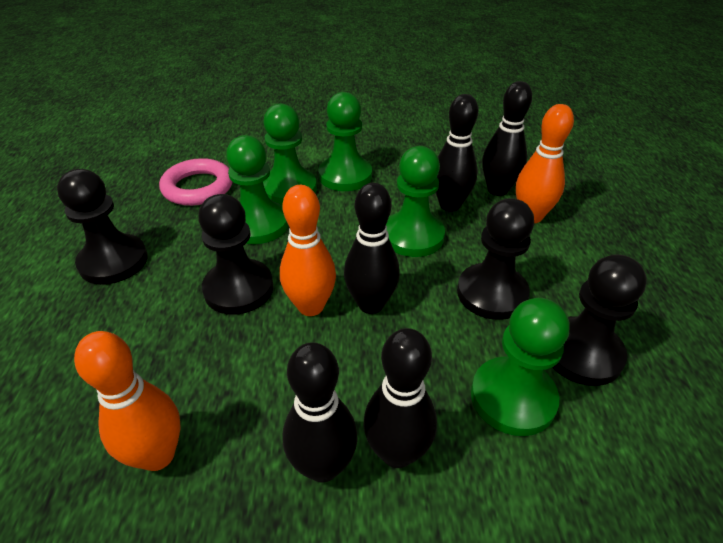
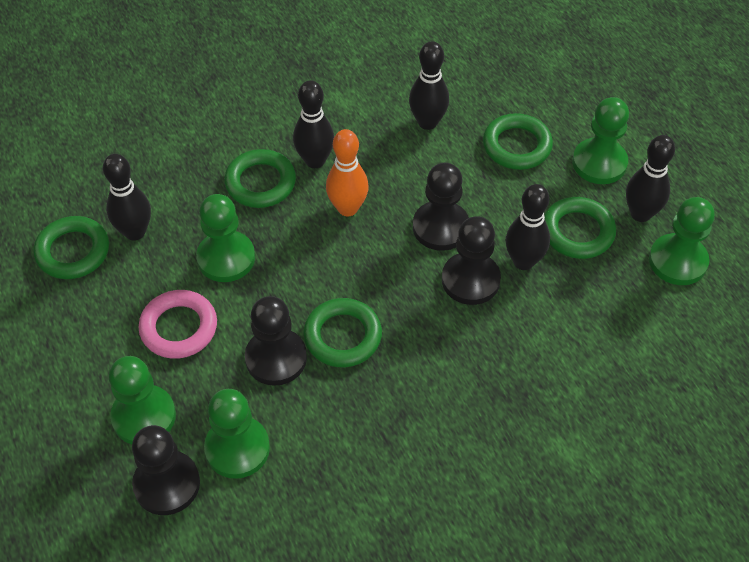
green ring: 0 -> 5
orange bowling pin: 3 -> 1

